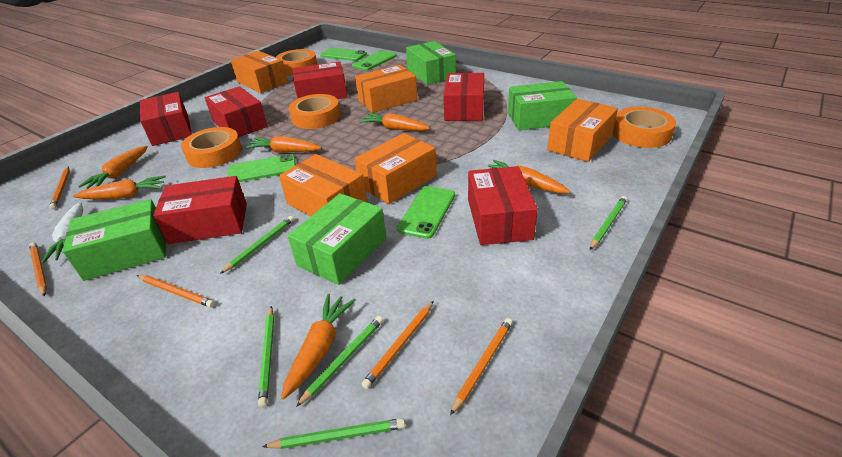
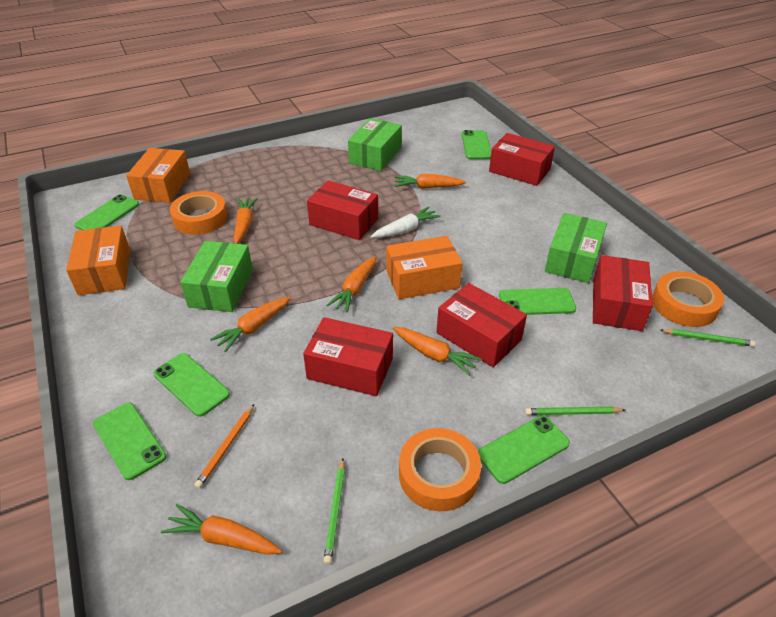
green box: 4 -> 3
green pencil: 5 -> 3
green phone: 4 -> 6
orange box: 5 -> 3
orange pencil: 5 -> 1
orange tape: 4 -> 3
red box: 6 -> 5

